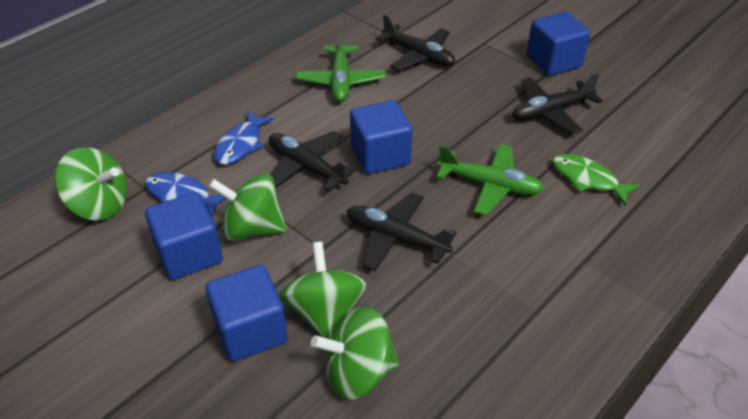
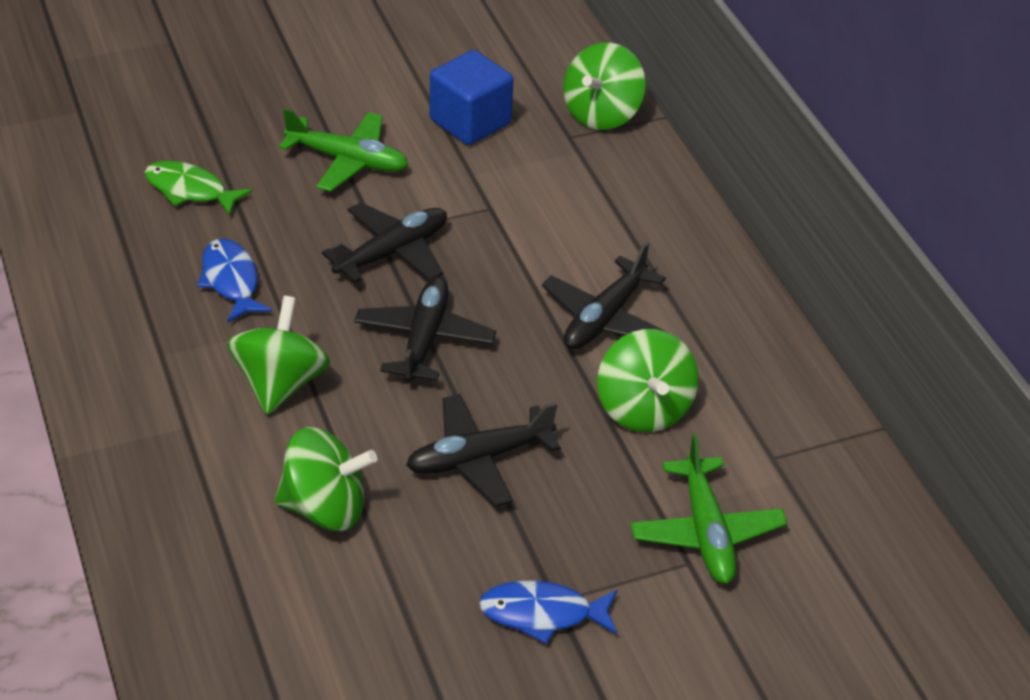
blue cube: 4 -> 1

